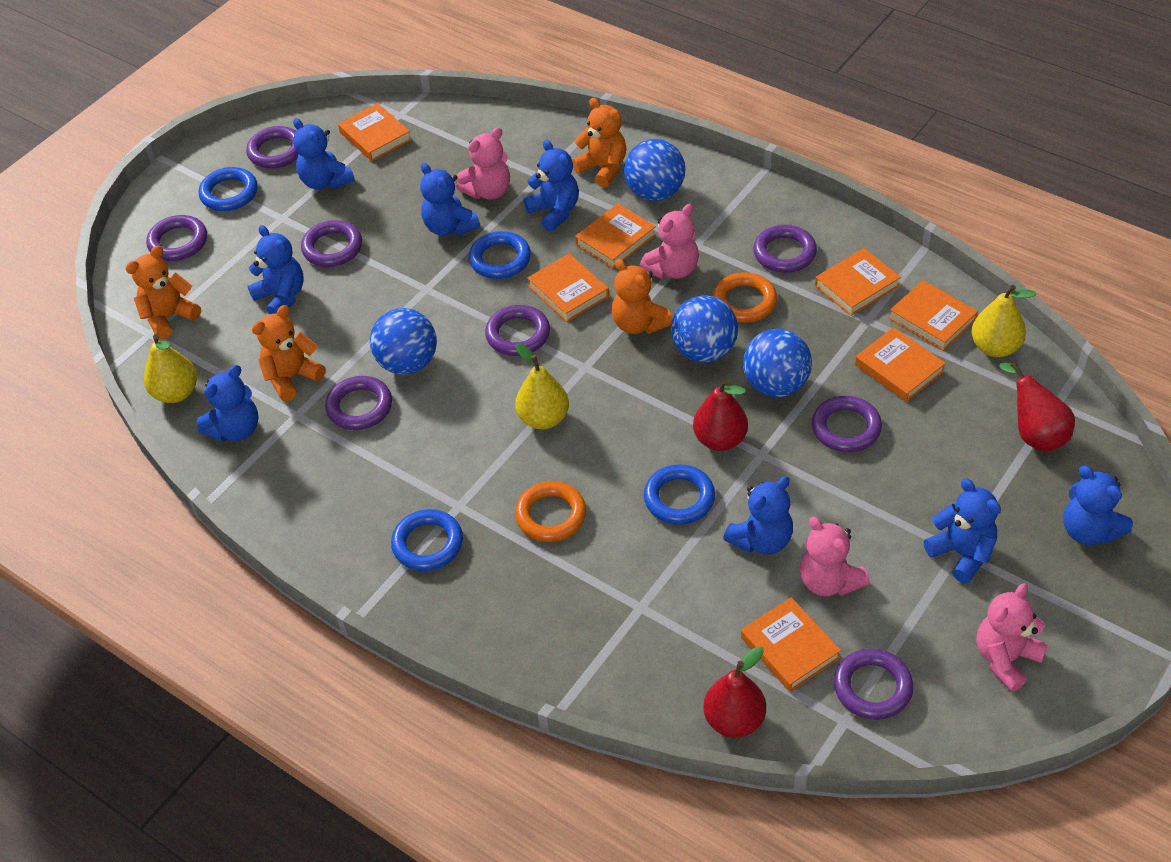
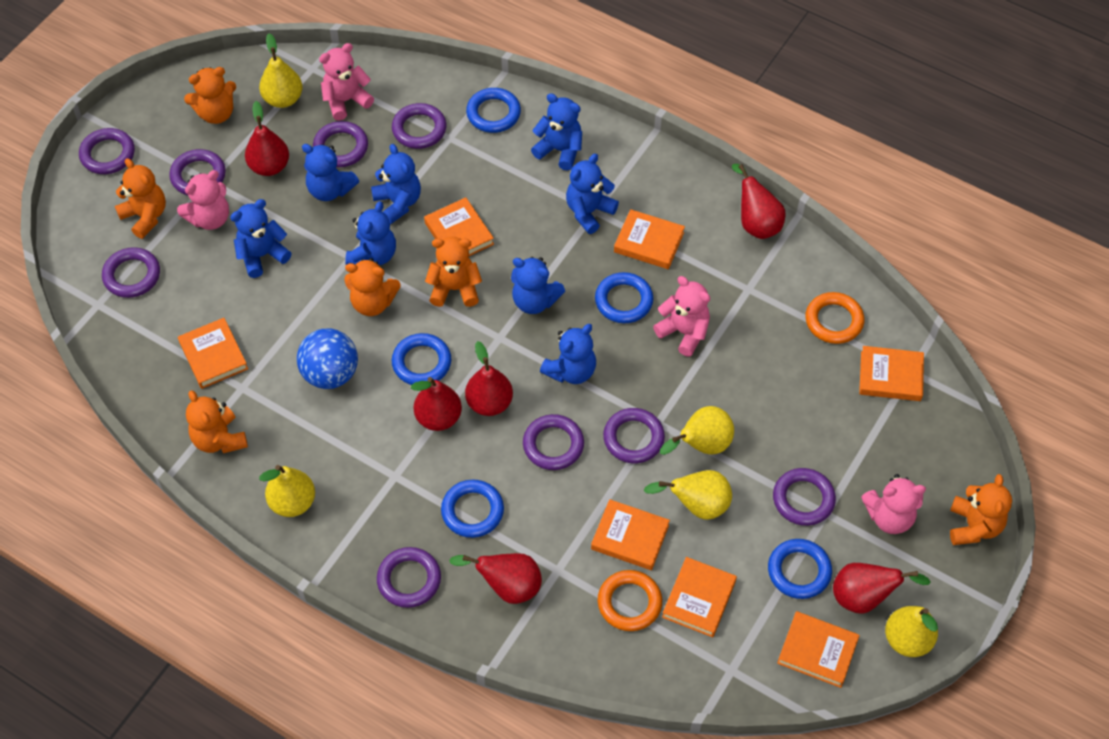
blue ball: 4 -> 1
blue ring: 4 -> 5
orange teddy bear: 4 -> 6
purple ring: 8 -> 9
red pear: 3 -> 6
yellow pear: 3 -> 5

